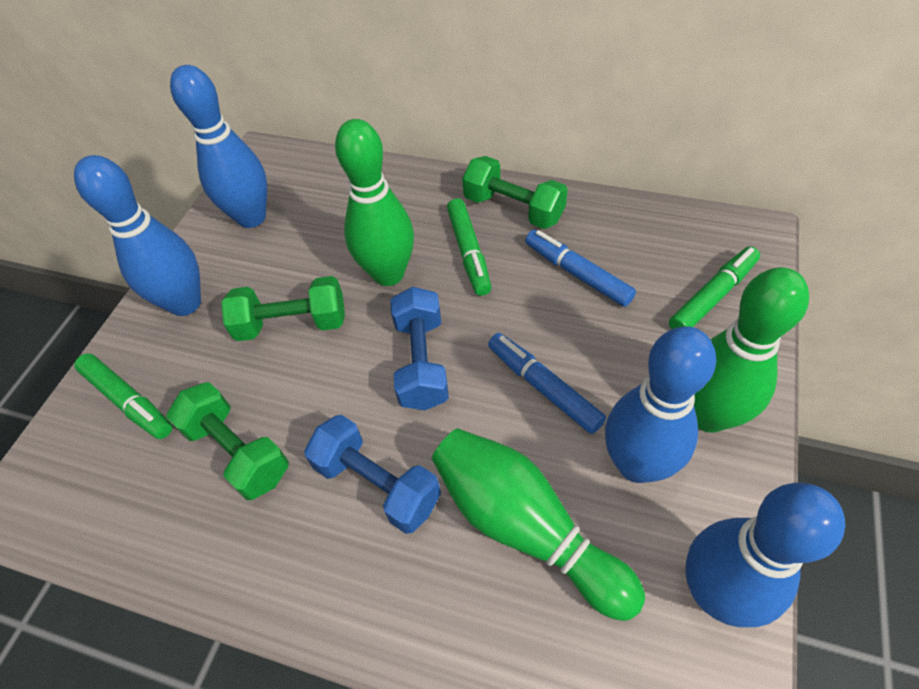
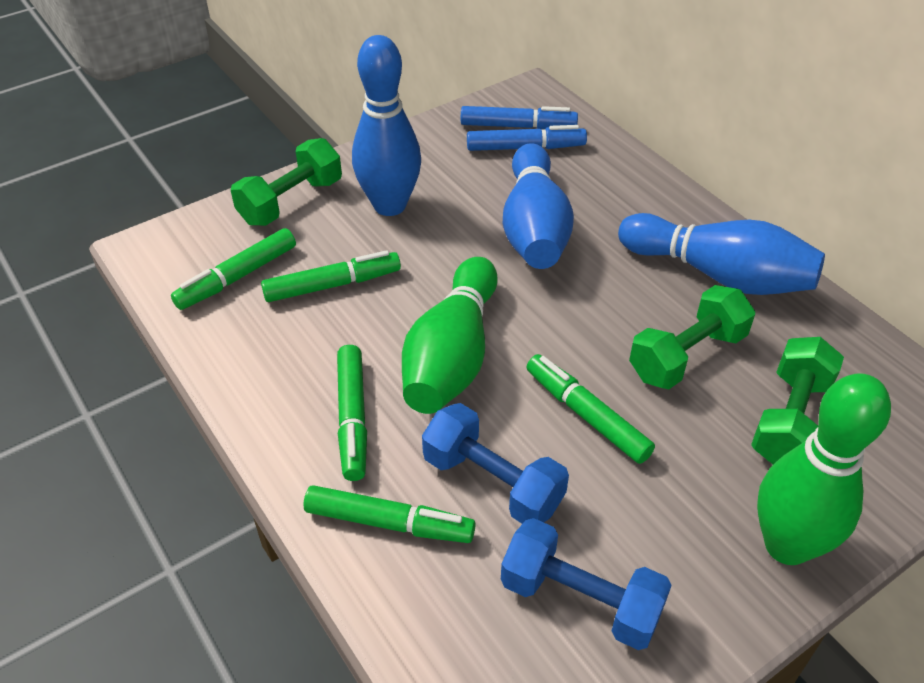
blue bowling pin: 4 -> 3
green bowling pin: 3 -> 2
green marker: 3 -> 5

